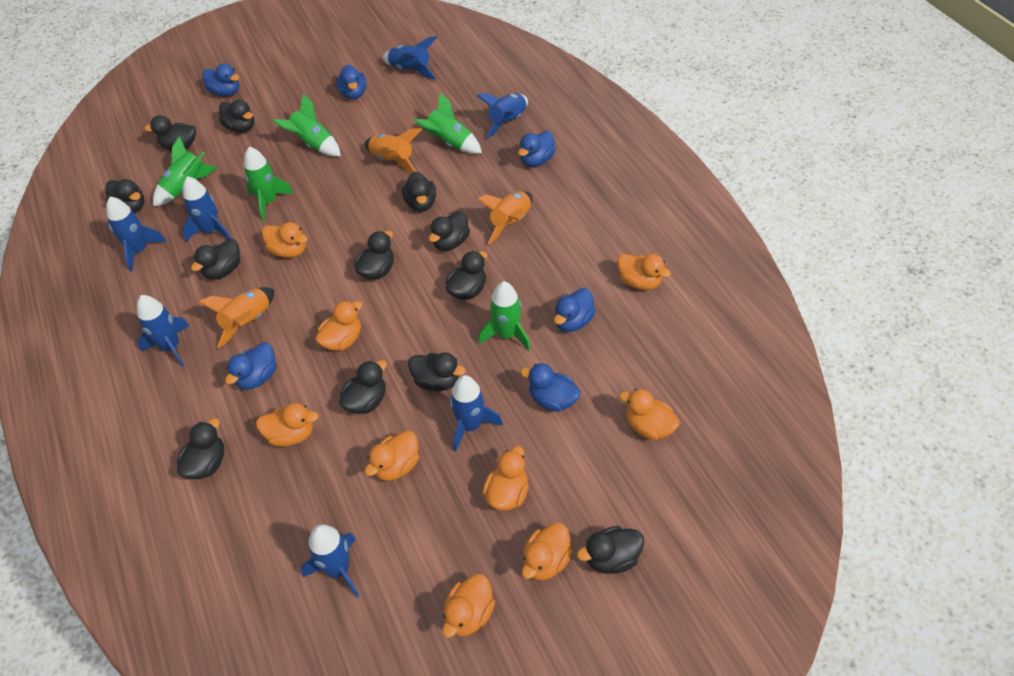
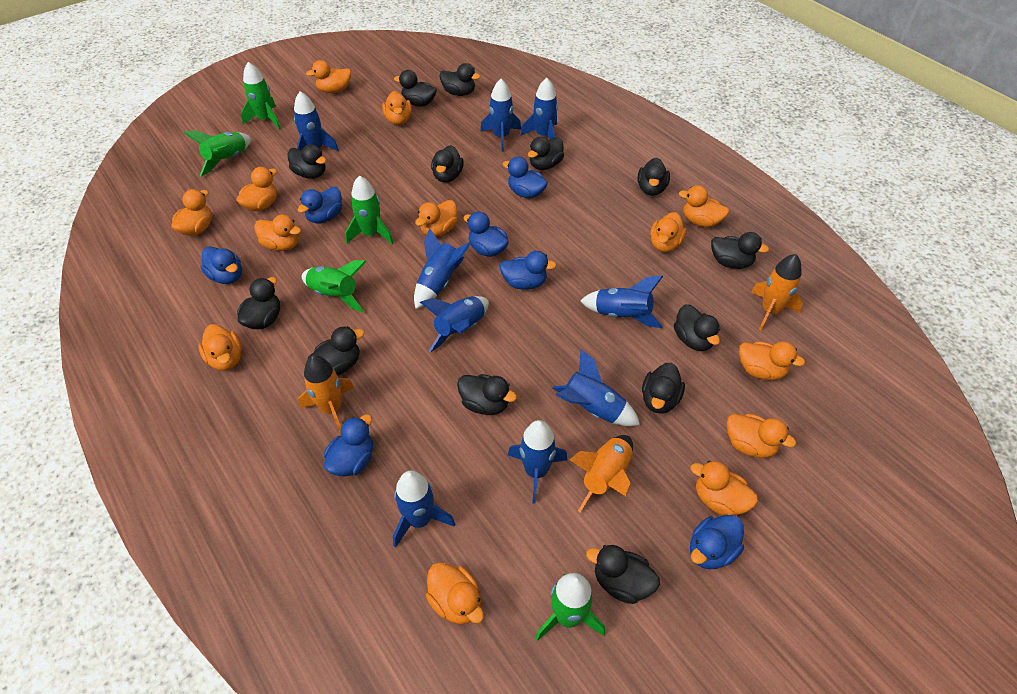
black duck: 12 -> 13
blue duck: 6 -> 7
blue rocket: 7 -> 9
orange duck: 9 -> 13

